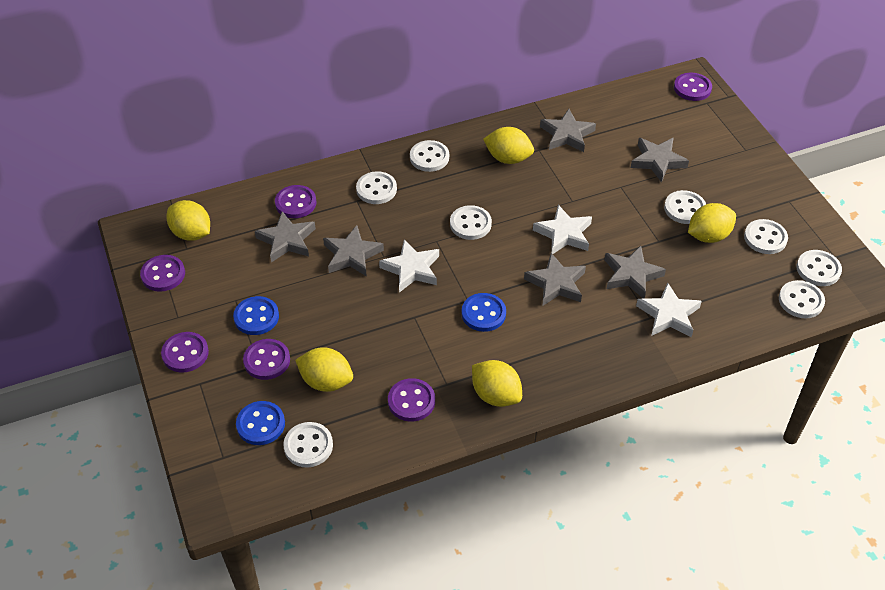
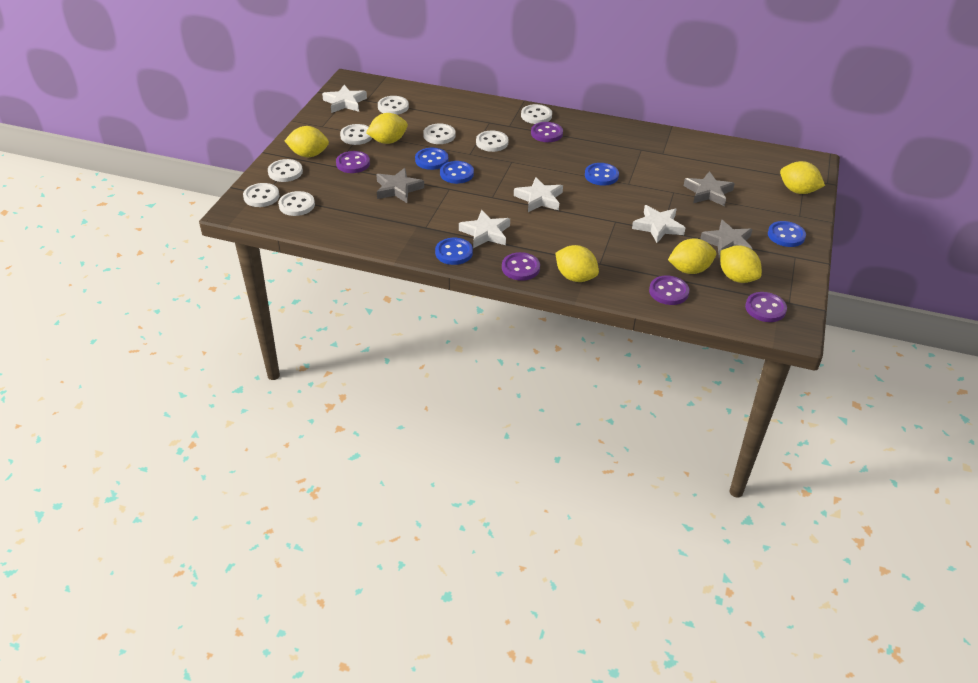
blue button: 3 -> 5
grey star: 6 -> 3
purple button: 6 -> 5
white star: 3 -> 4
yellow lemon: 5 -> 6

